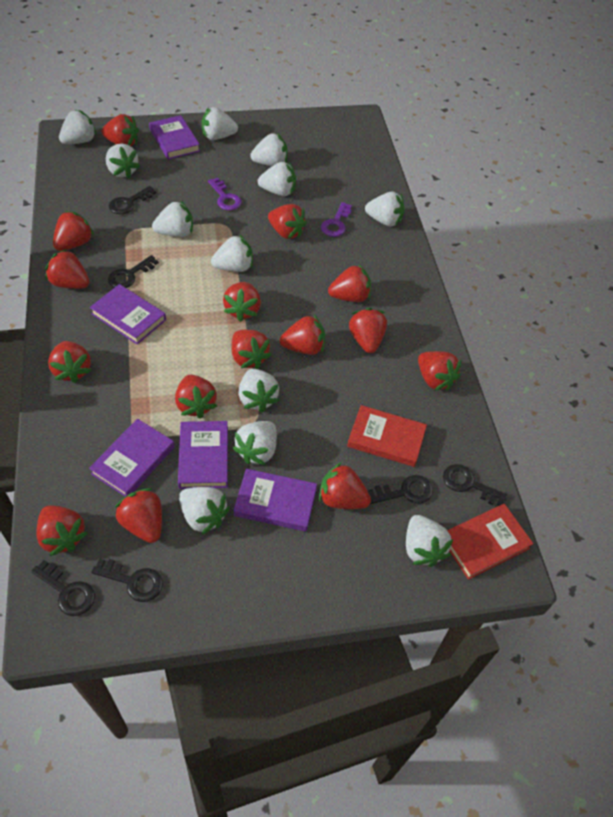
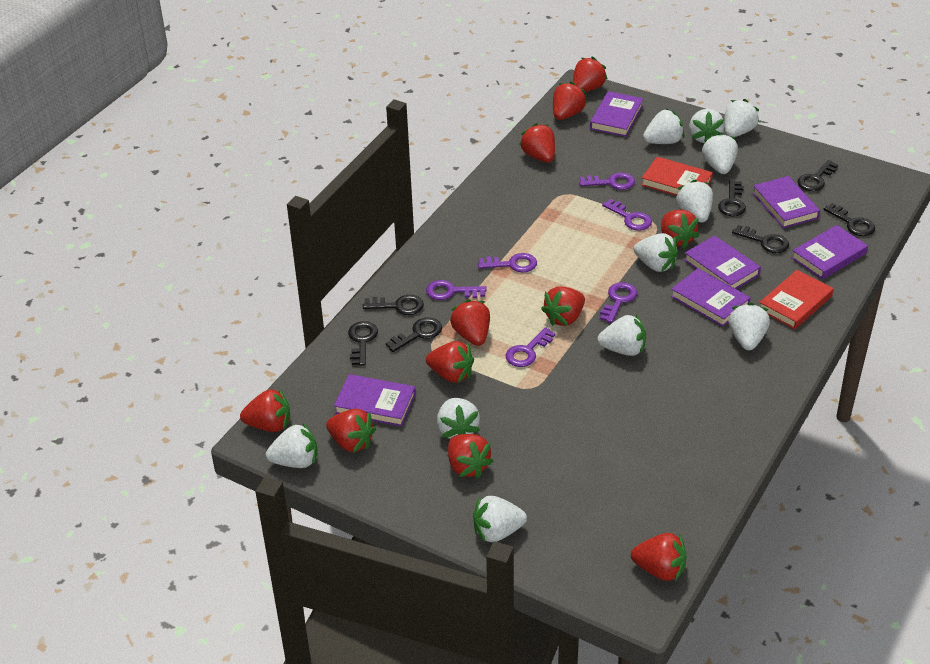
black key: 6 -> 7
purple book: 5 -> 6
purple key: 2 -> 6
red strawberry: 15 -> 11
white strawberry: 12 -> 11

